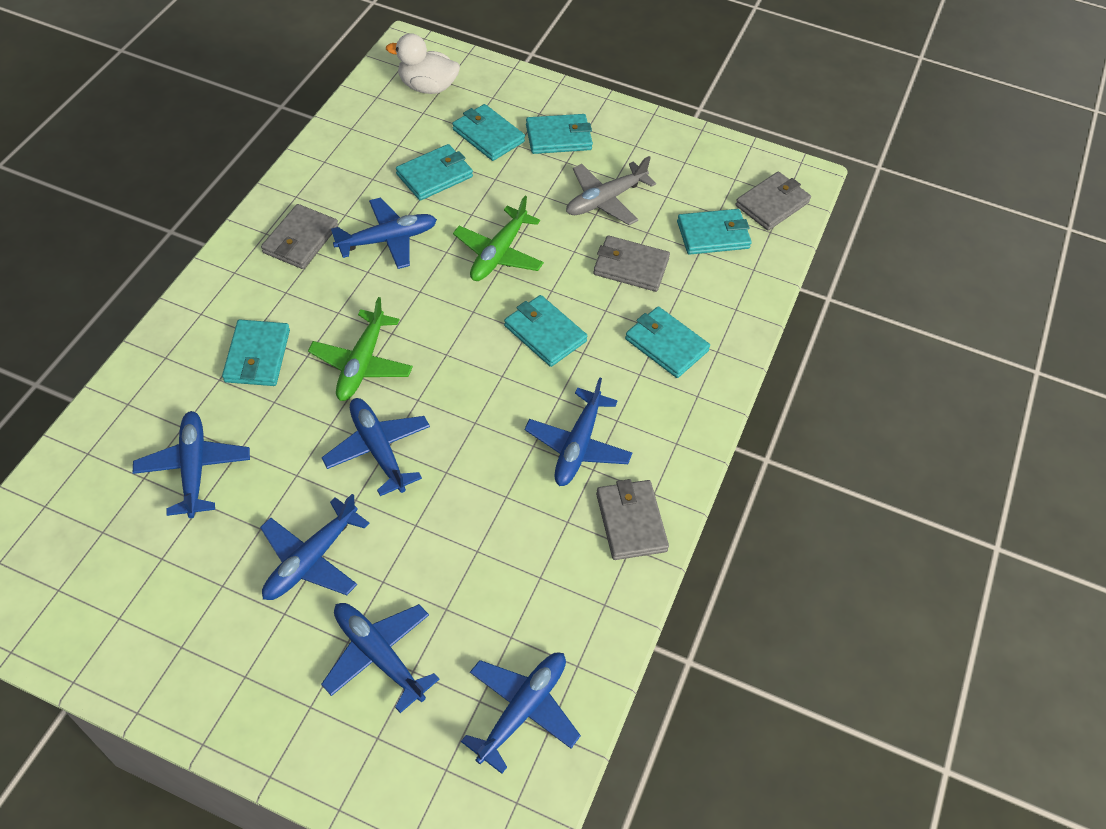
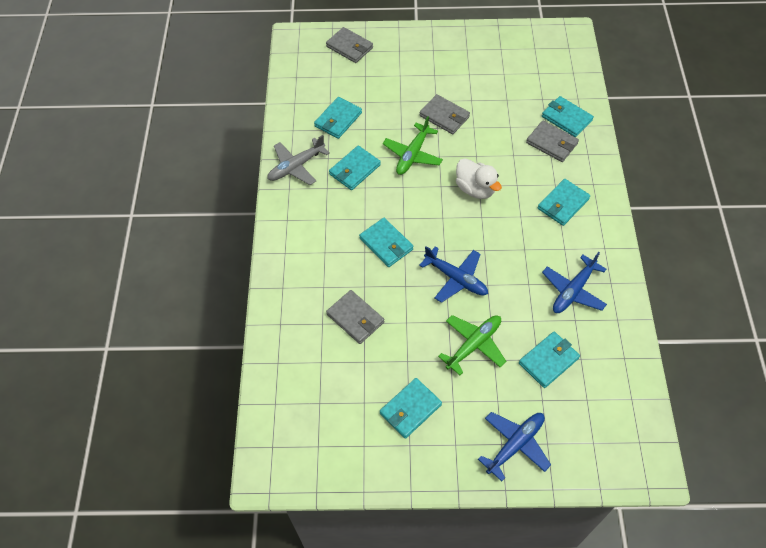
blue plane: 7 -> 3

